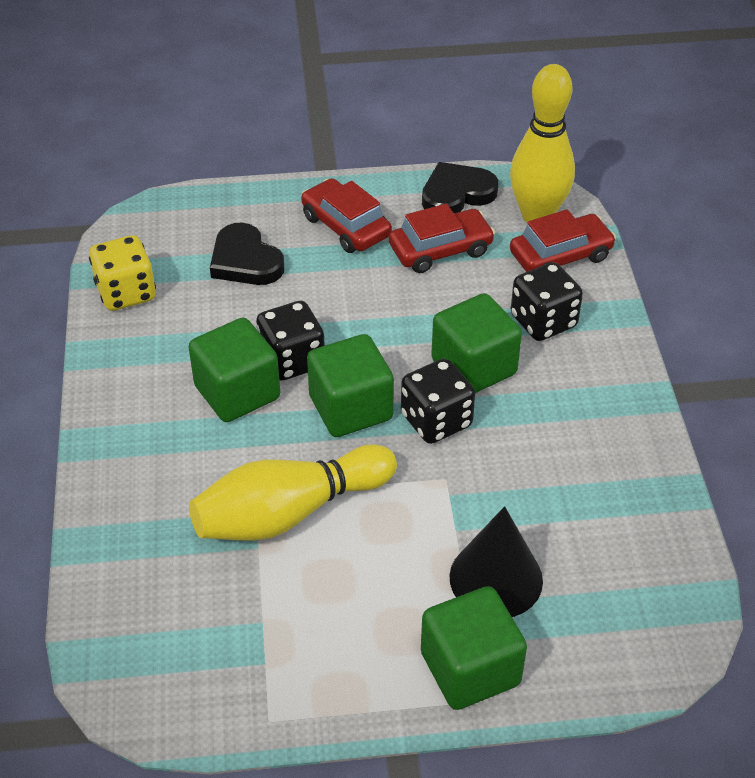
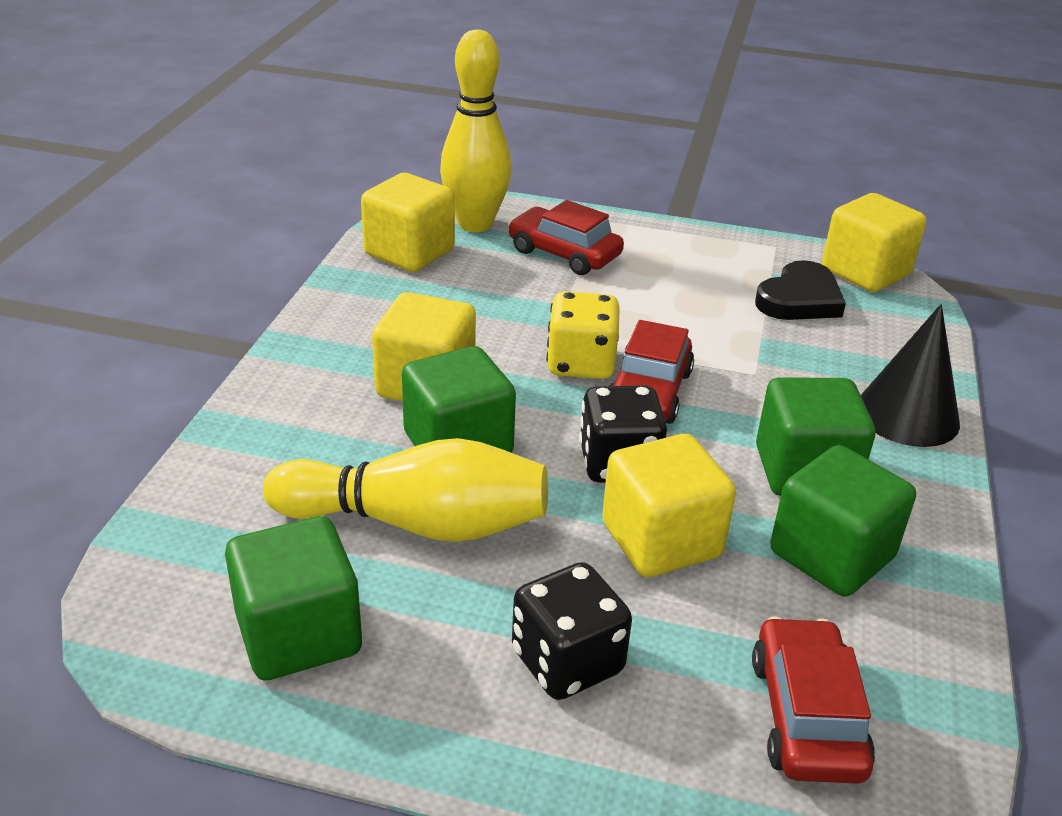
black dice: 3 -> 2
black heart: 2 -> 1
yellow cube: 0 -> 4

